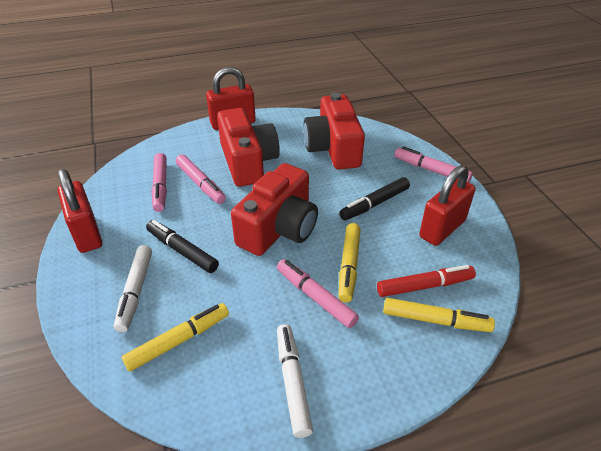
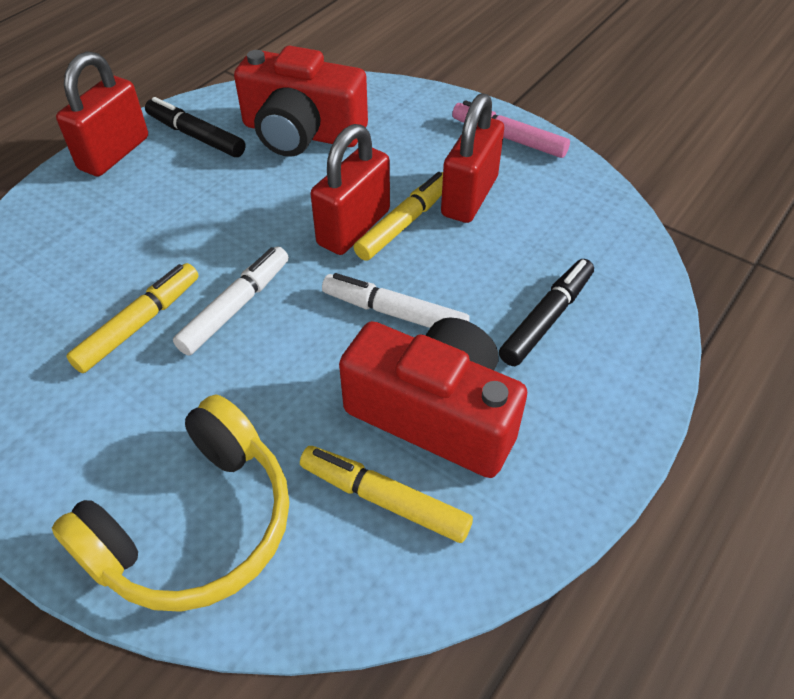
pink marker: 4 -> 1
red camera: 3 -> 2
red marker: 1 -> 0
yellow headphones: 0 -> 1

